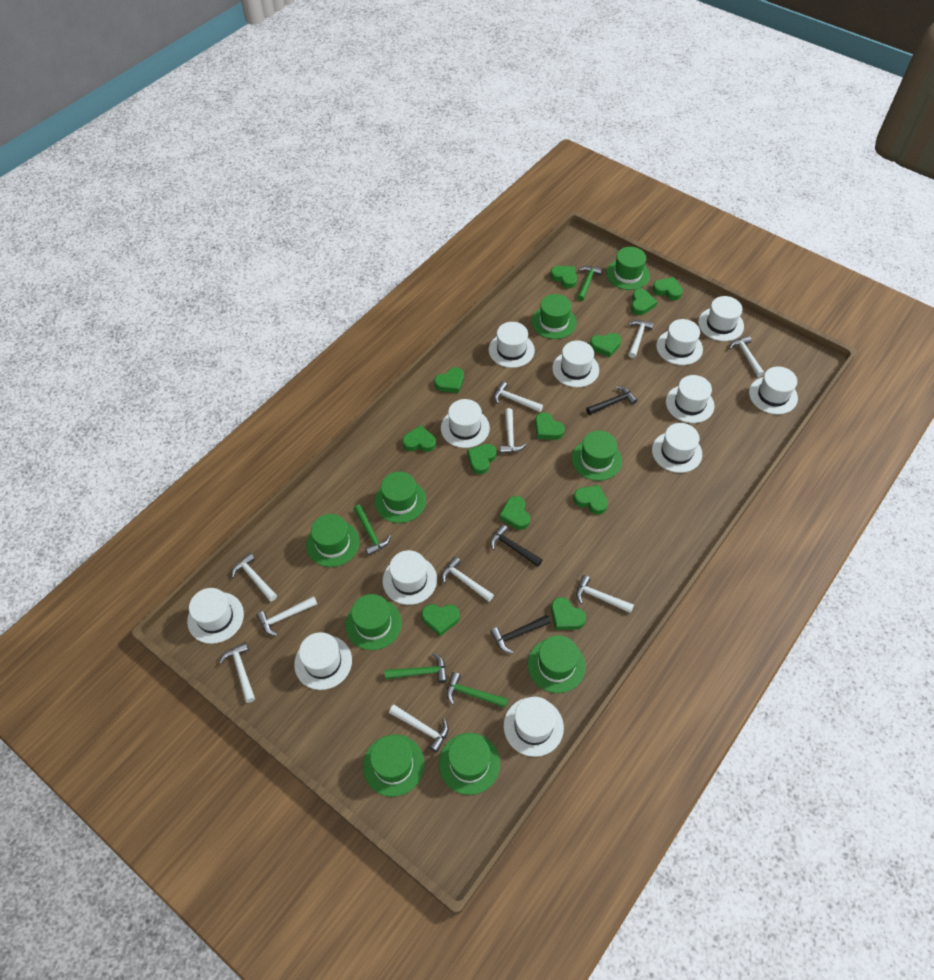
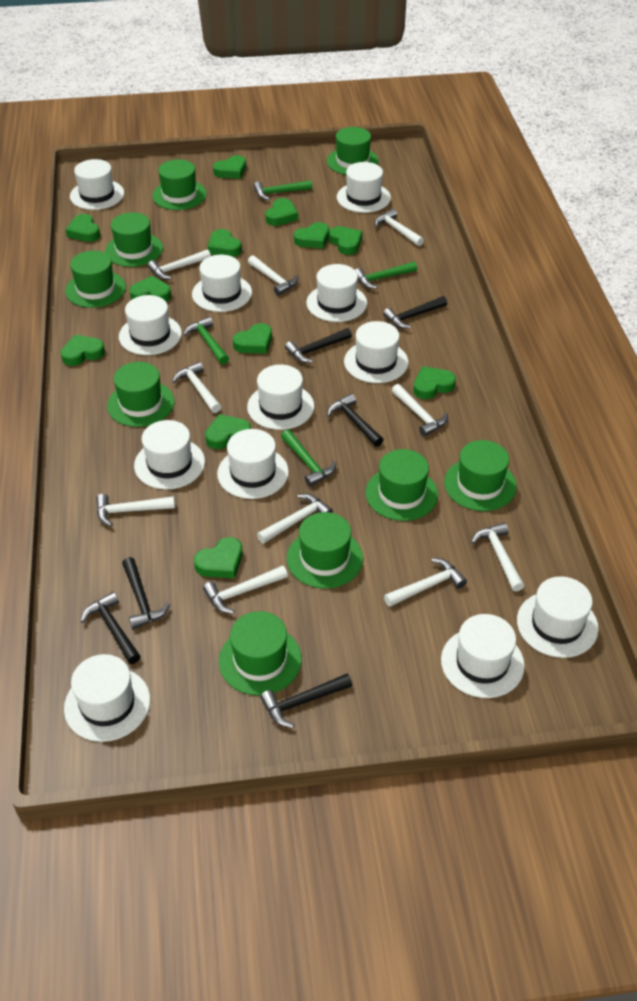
black hammer: 3 -> 6

